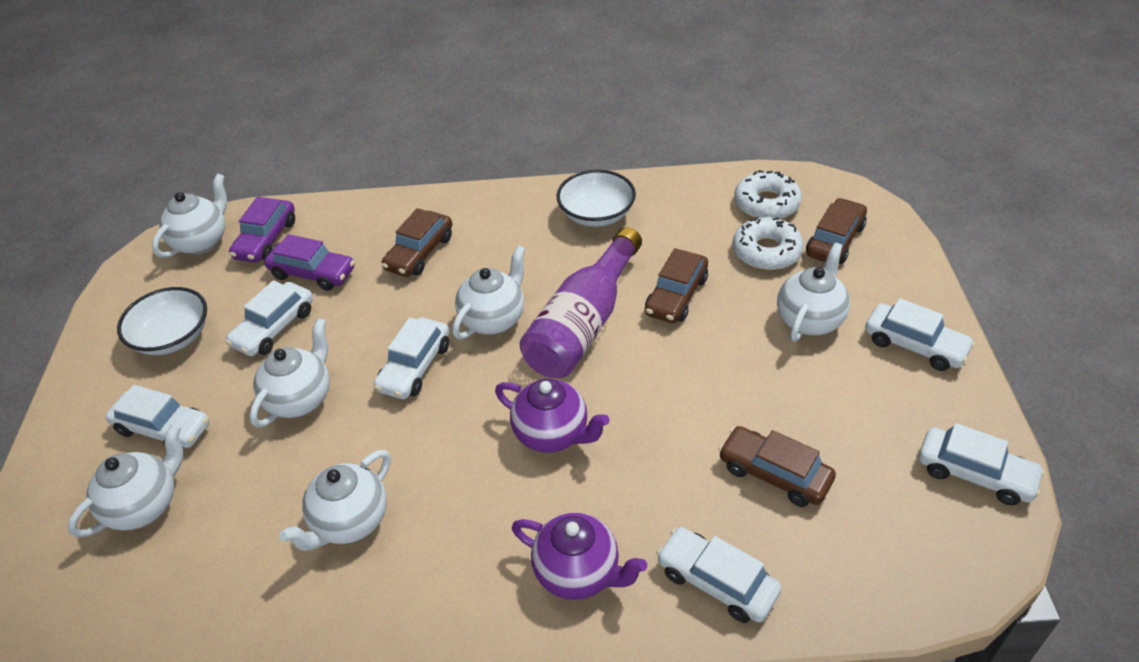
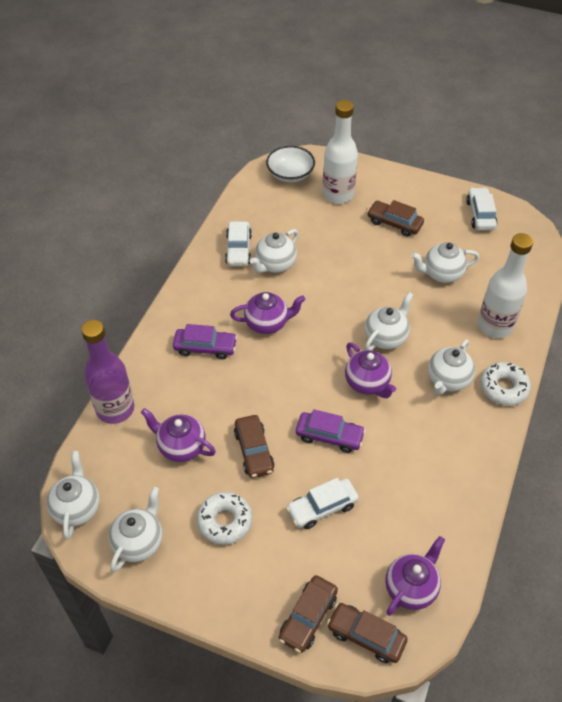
purple teapot: 2 -> 4
white bottle: 0 -> 2
white bowl: 2 -> 1
white car: 6 -> 3

